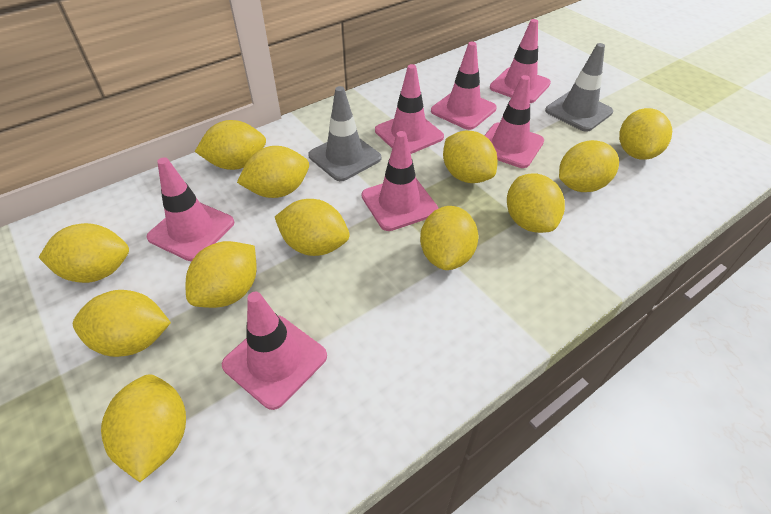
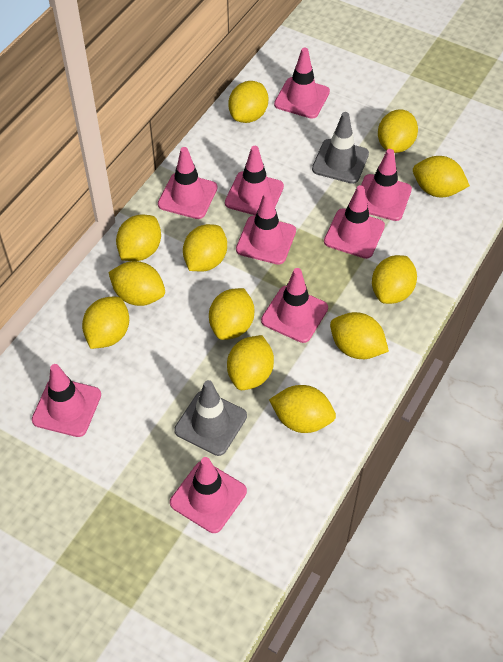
pink traffic cone: 7 -> 9

